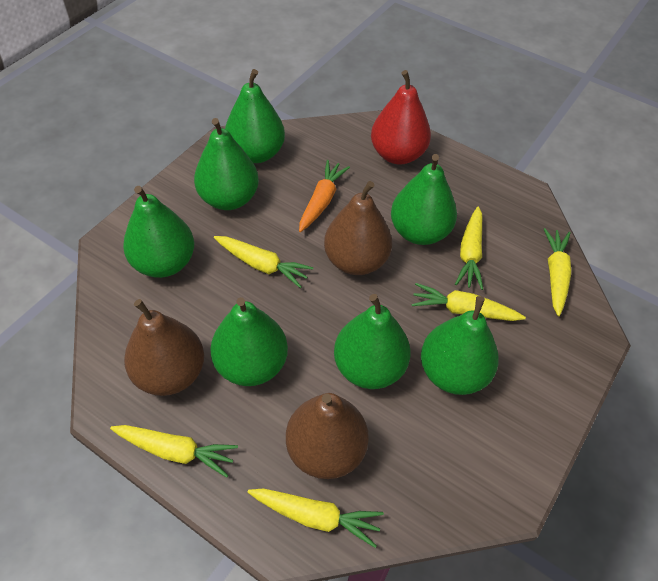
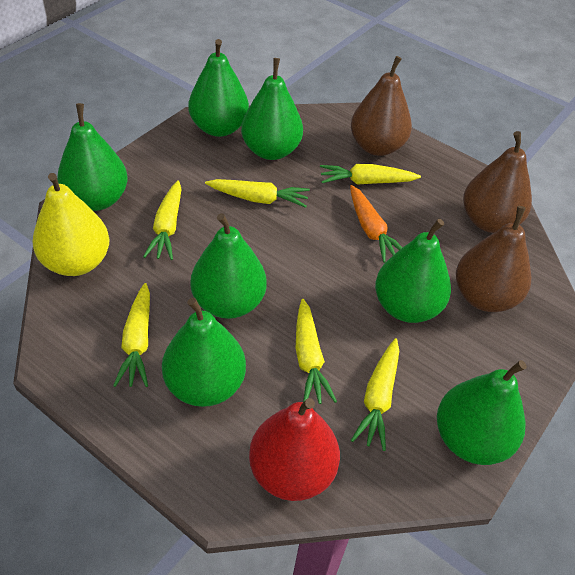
yellow pear: 0 -> 1

